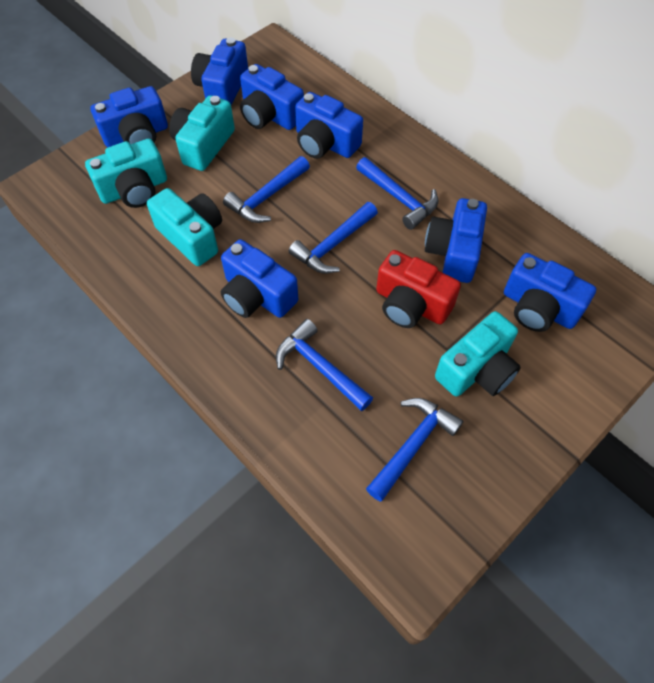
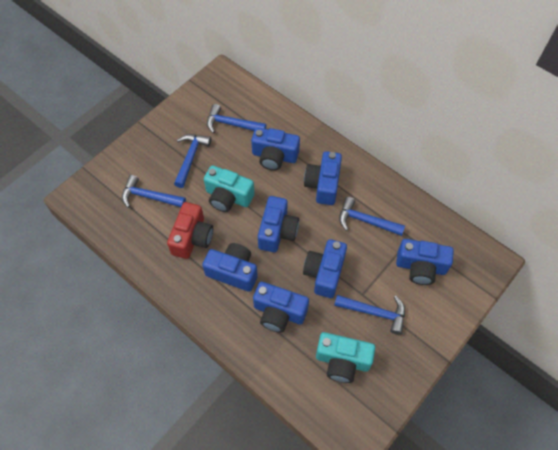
turquoise camera: 4 -> 2

